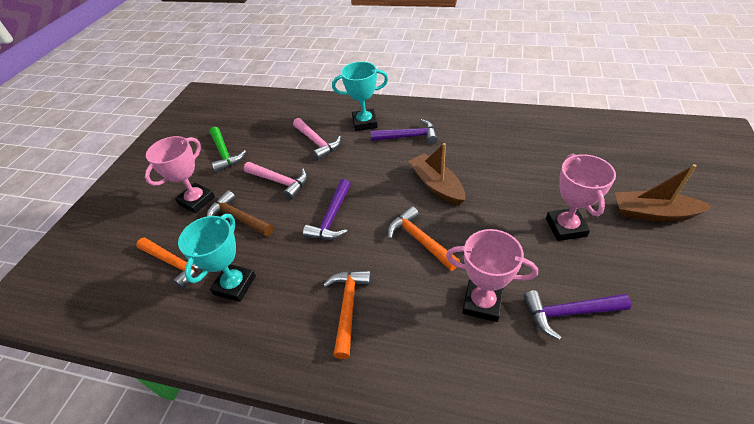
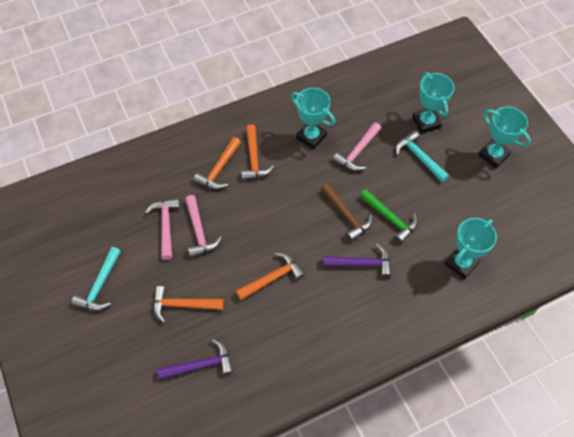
brown boat: 2 -> 0
orange hammer: 3 -> 4
pink hammer: 2 -> 3
pink trophy: 3 -> 0
purple hammer: 3 -> 2
turquoise hammer: 0 -> 2
turquoise trophy: 2 -> 4

